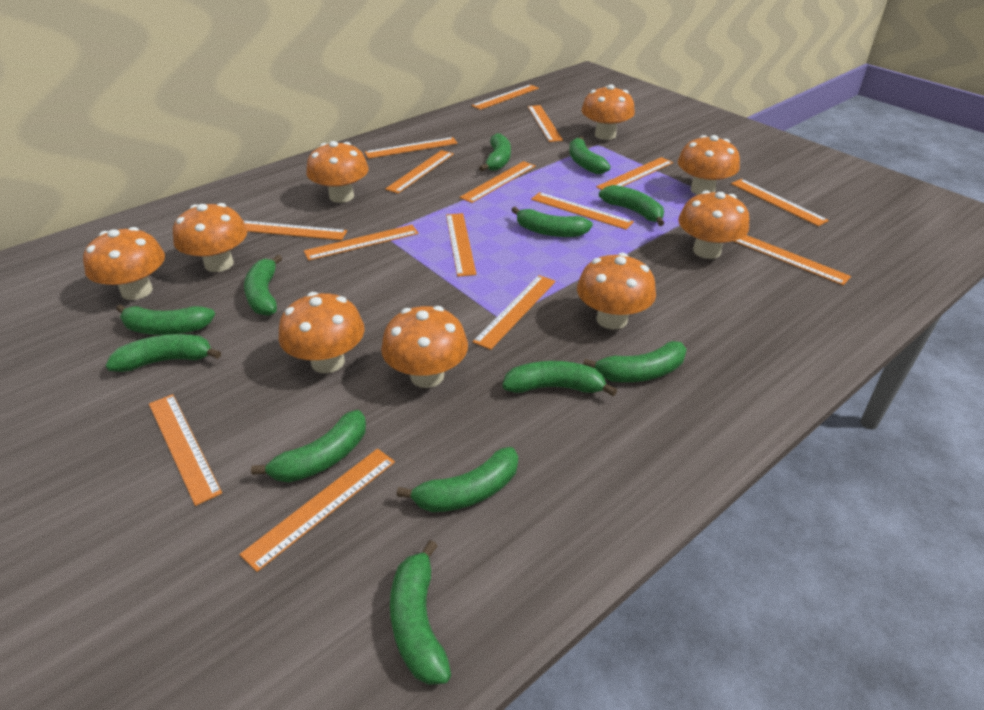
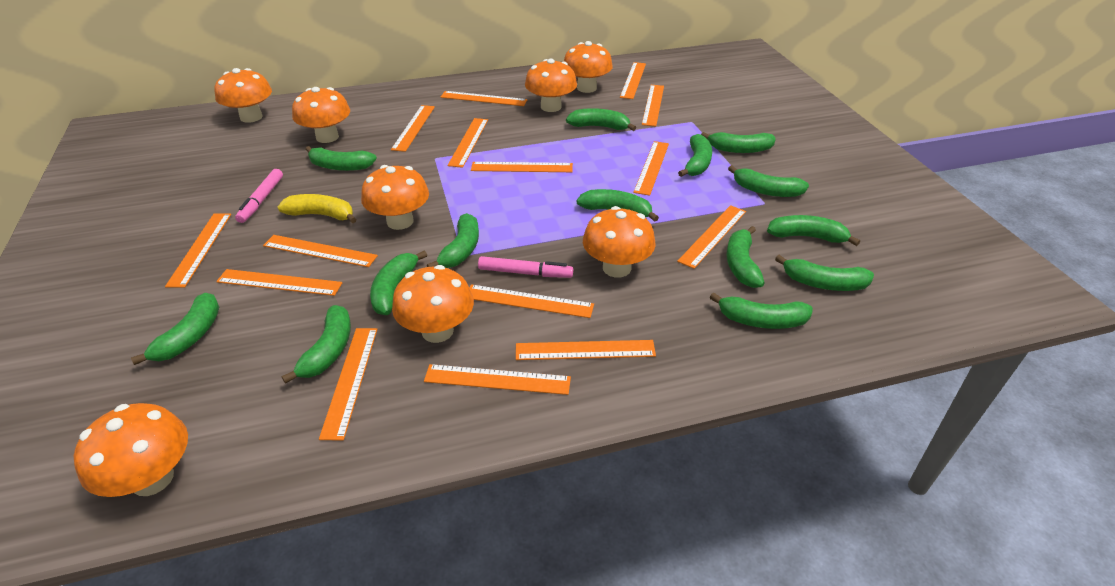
green banana: 12 -> 14
orange mushroom: 9 -> 8
pink marker: 0 -> 2
yellow banana: 0 -> 1

